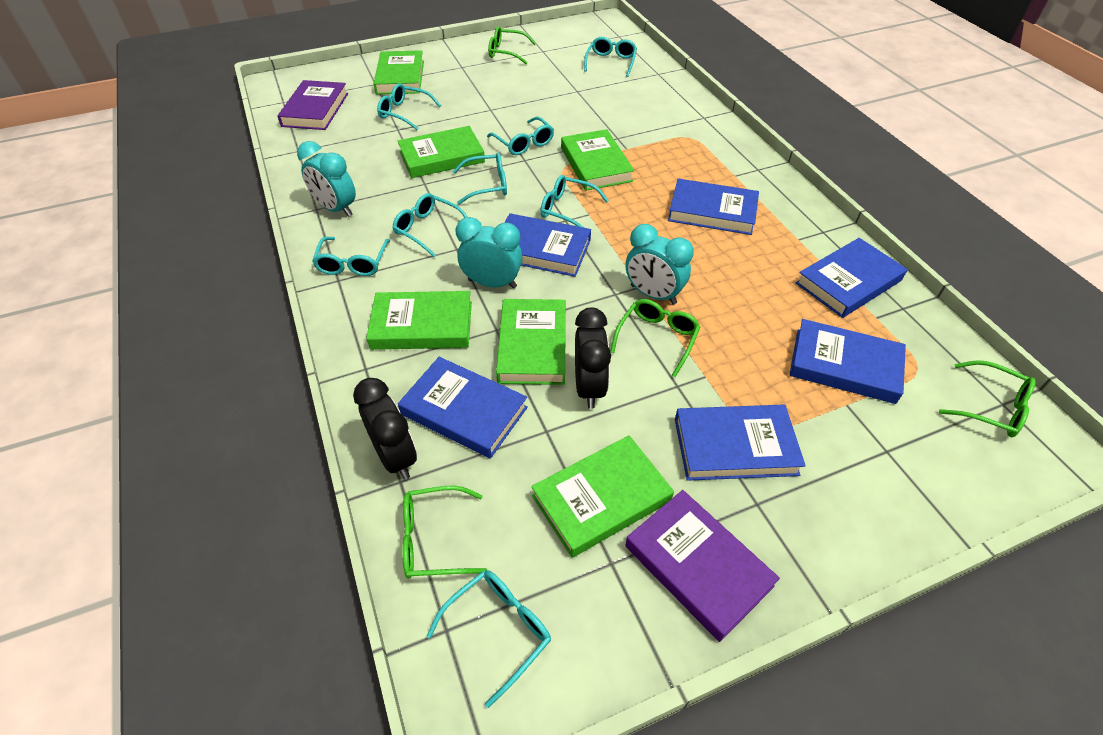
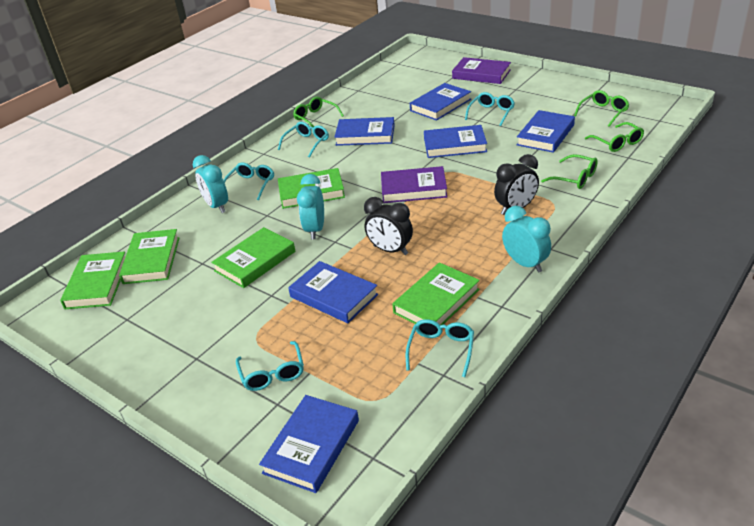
green book: 6 -> 5
turquoise glasses: 8 -> 5

